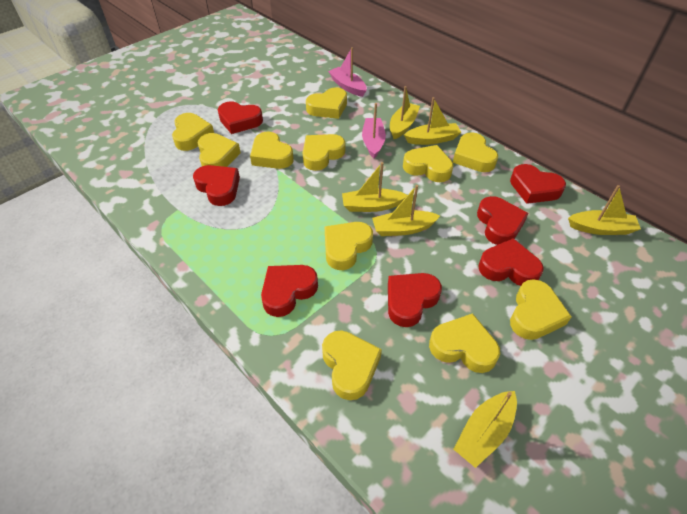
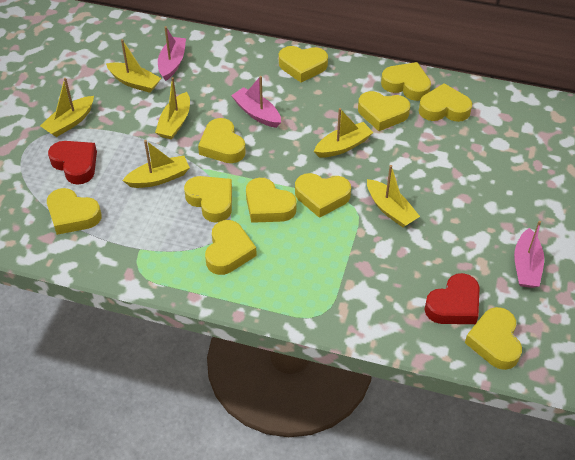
pink boat: 2 -> 3
red heart: 7 -> 2

